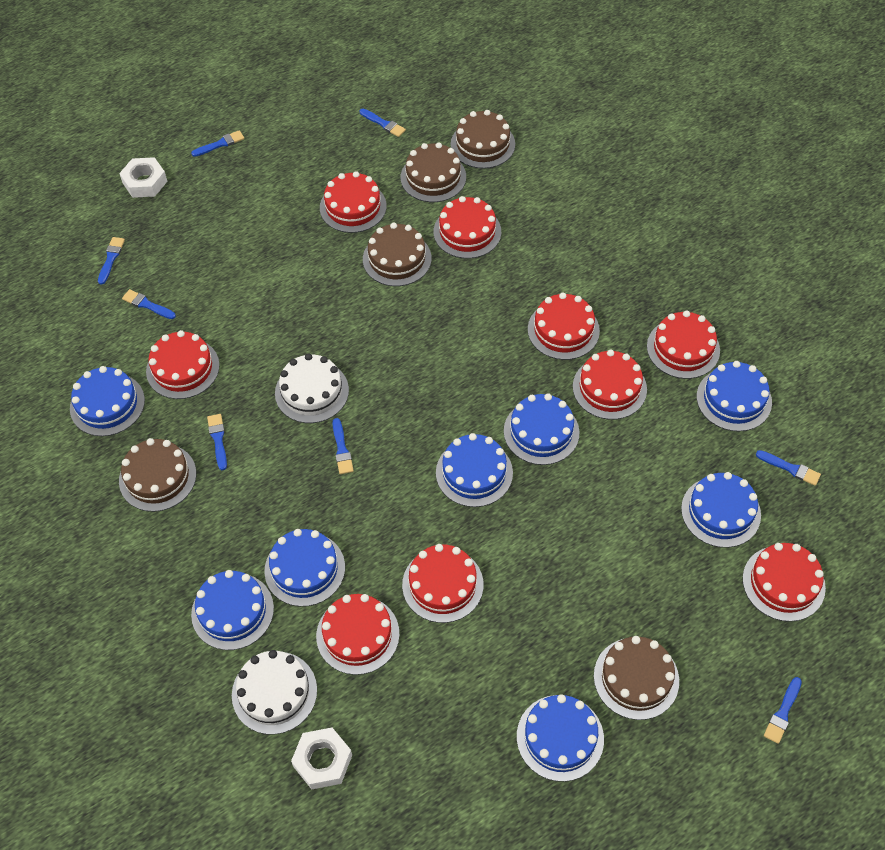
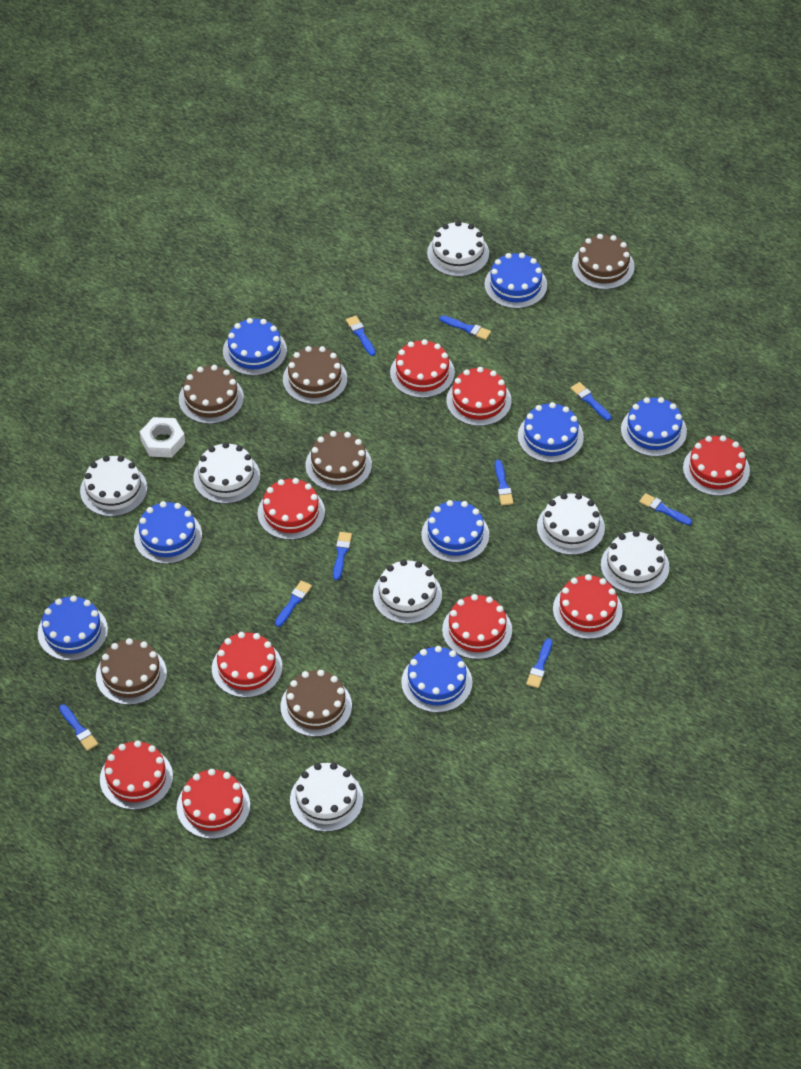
blue brush: 8 -> 9
brown cake: 5 -> 6
white cake: 2 -> 7
white nut: 2 -> 1

